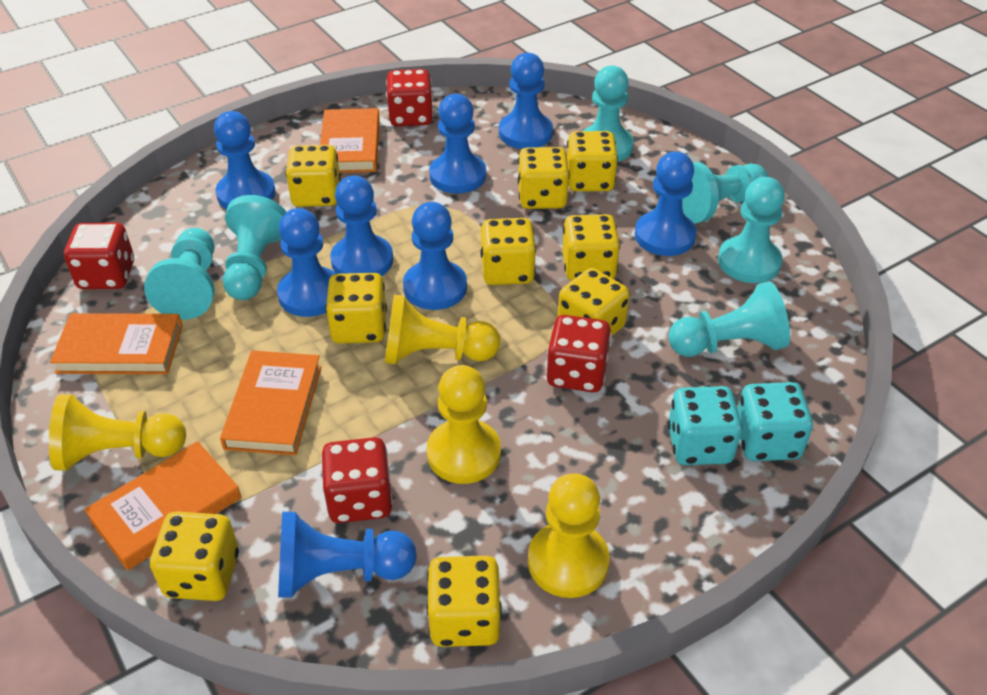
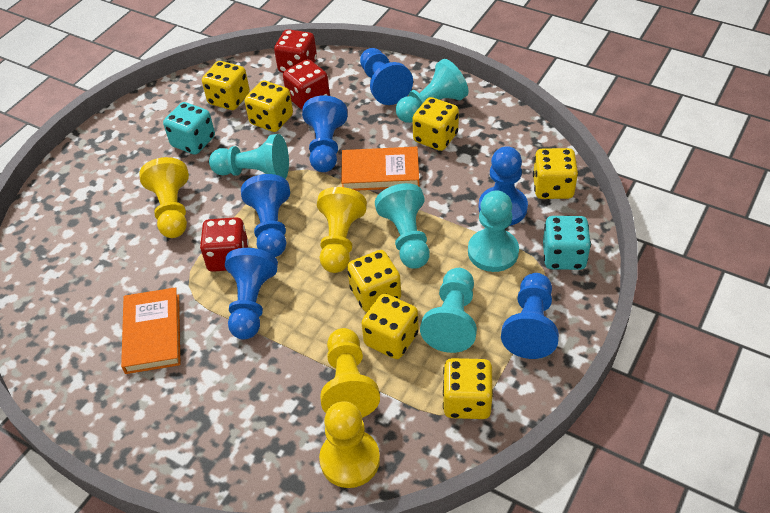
blue pawn: 8 -> 6
orange book: 4 -> 2
red dice: 4 -> 3
turquoise pawn: 6 -> 5
yellow dice: 9 -> 7

